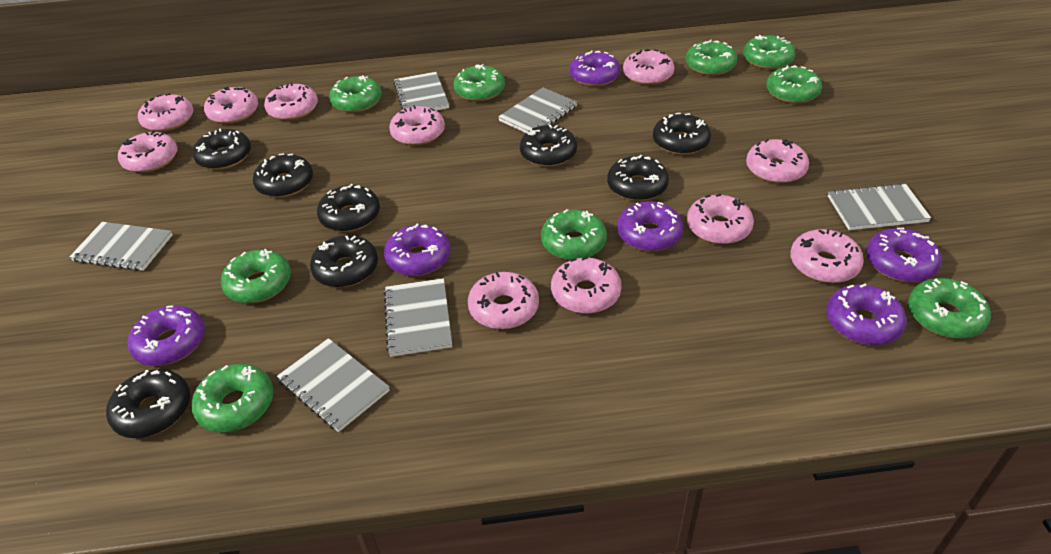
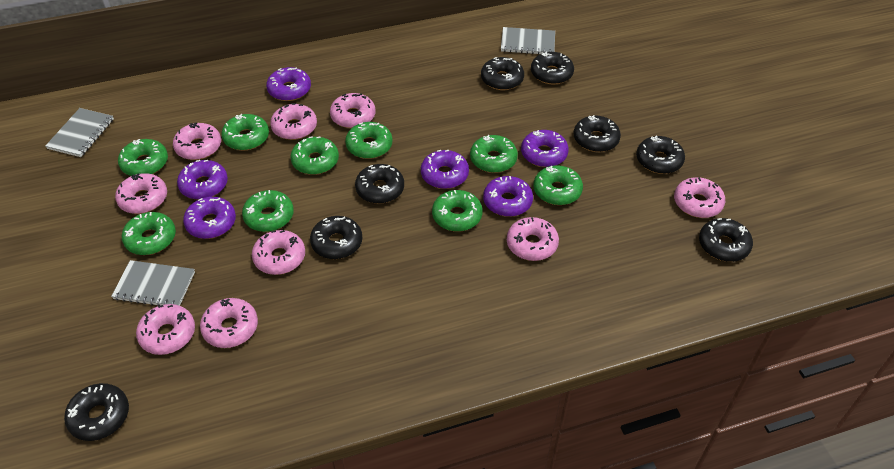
grey notebook: 6 -> 3
pink donut: 11 -> 9

